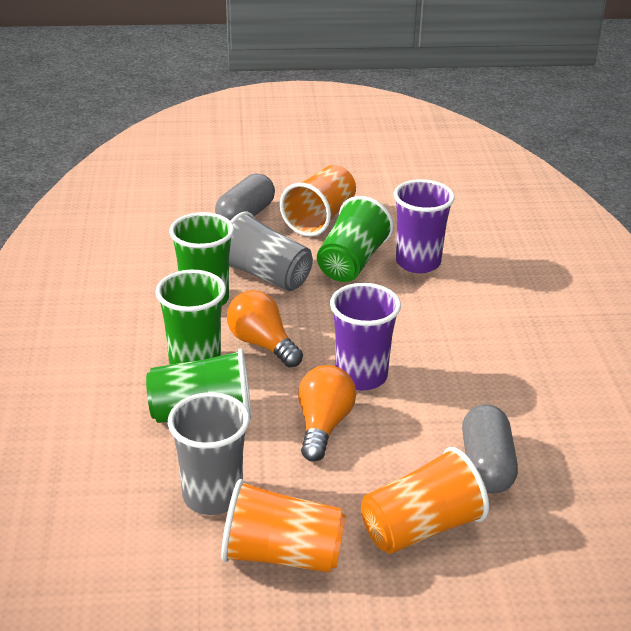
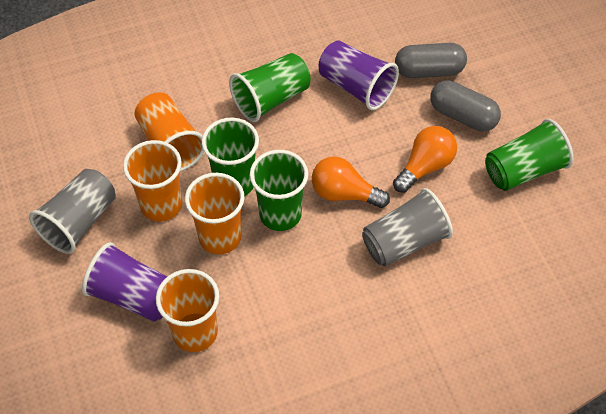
orange cup: 3 -> 4

